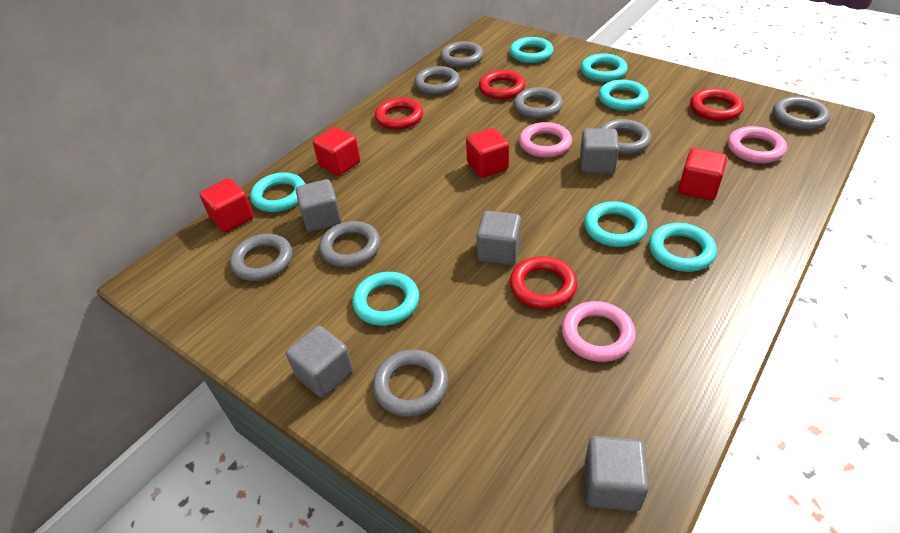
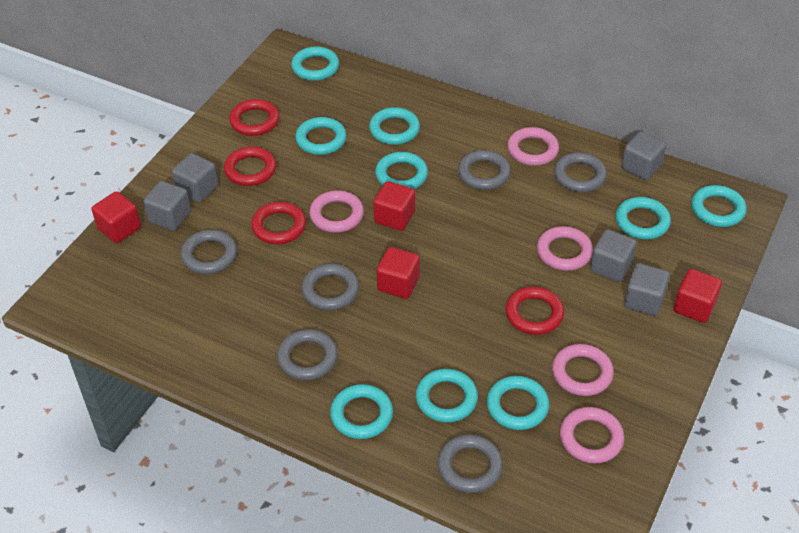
grey ring: 8 -> 6
pink ring: 3 -> 5
turquoise ring: 7 -> 9

